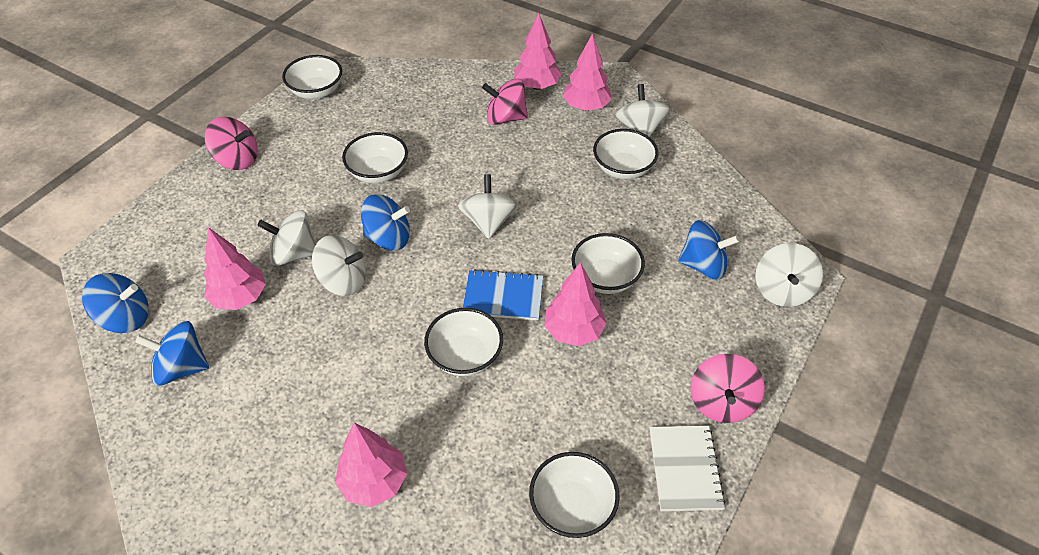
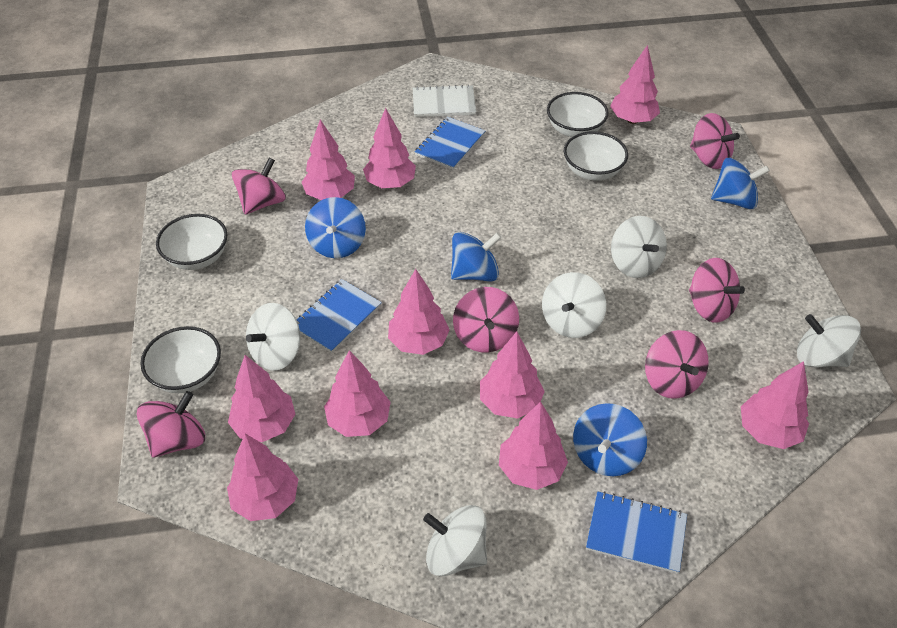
blue notebook: 1 -> 3
pink spinning top: 3 -> 6
pink tree: 5 -> 10
white bowl: 6 -> 4

